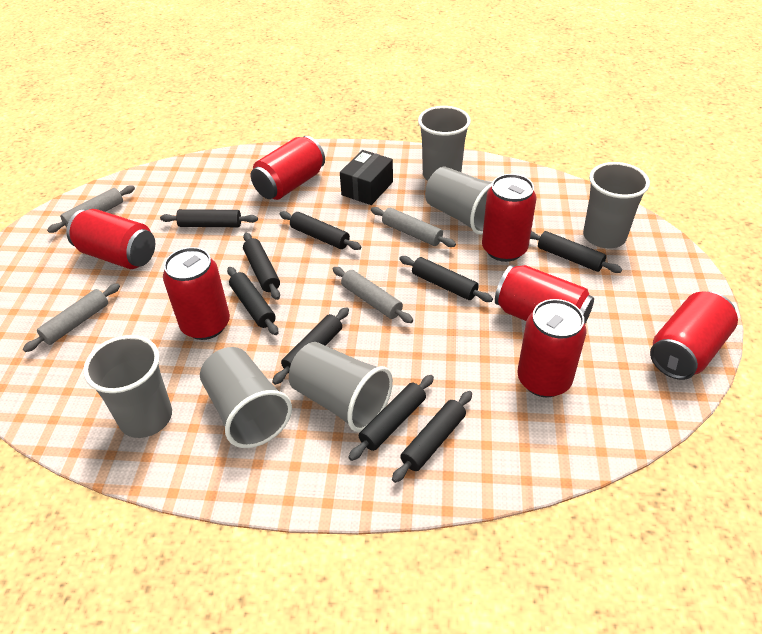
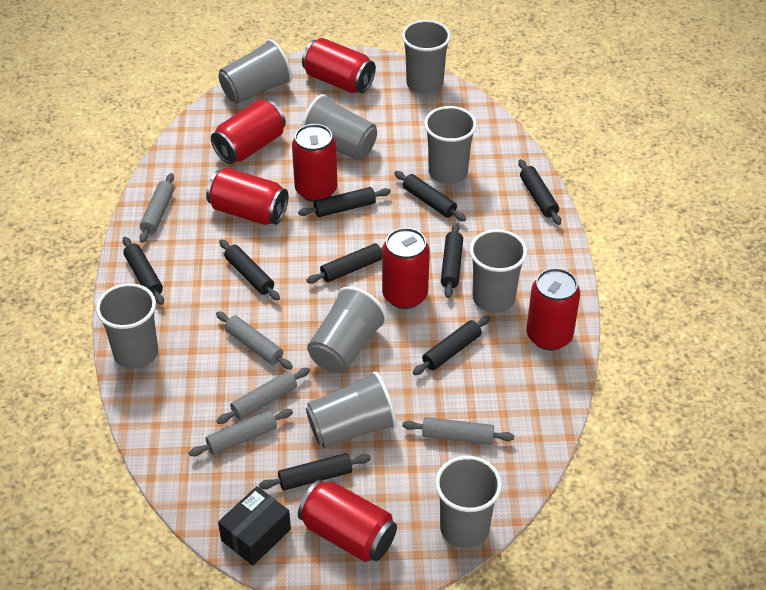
grey cup: 6 -> 9
grey rolling pin: 4 -> 5

